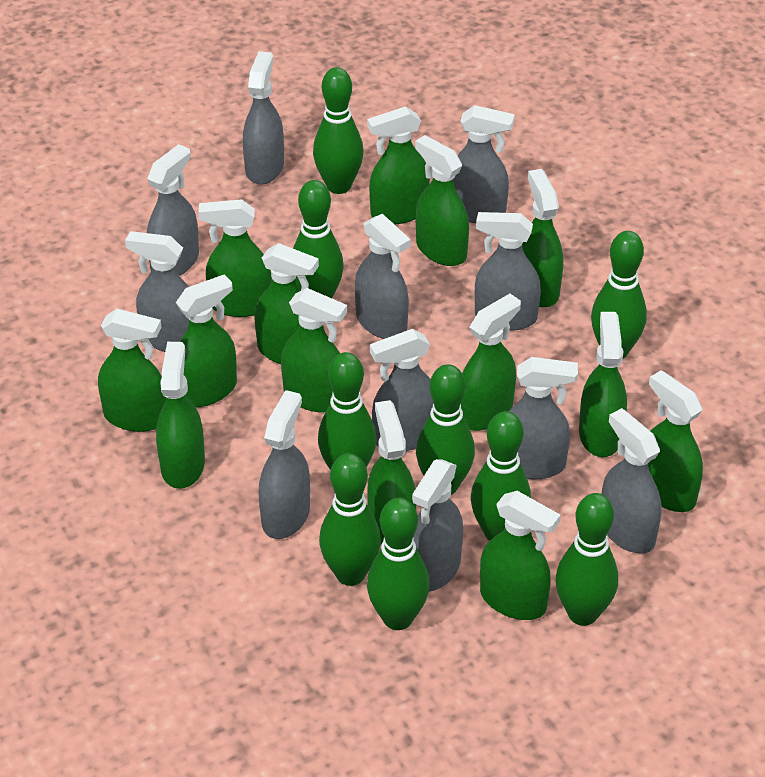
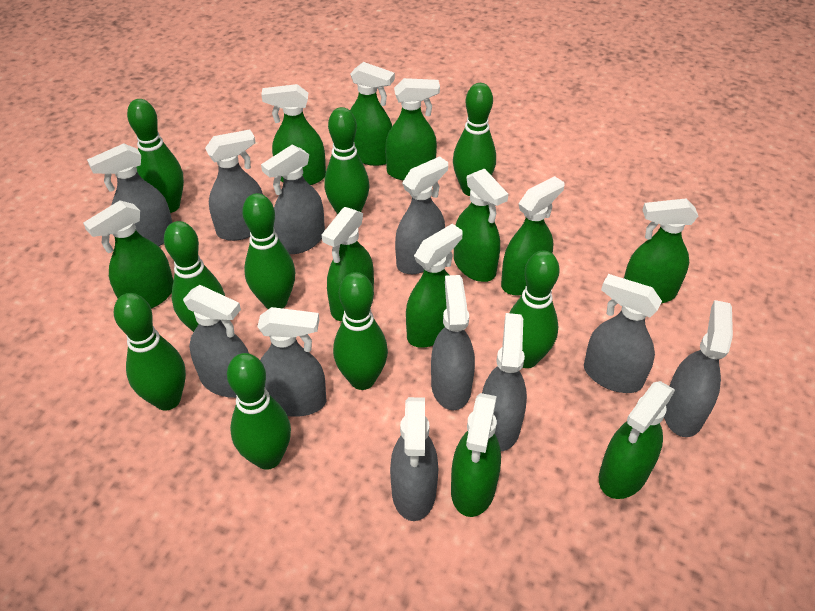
green spray bottle: 14 -> 11

